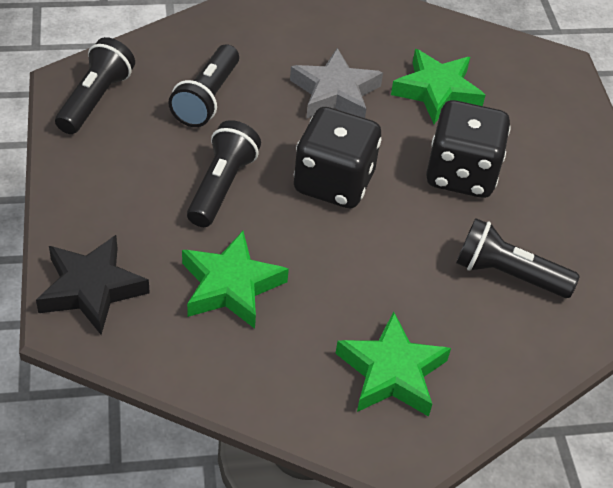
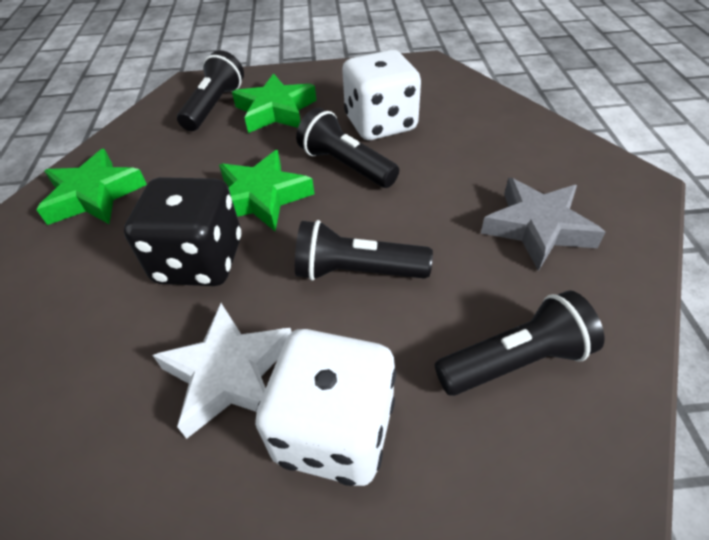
black dice: 2 -> 1
black star: 1 -> 0
white dice: 0 -> 2
white star: 0 -> 1

